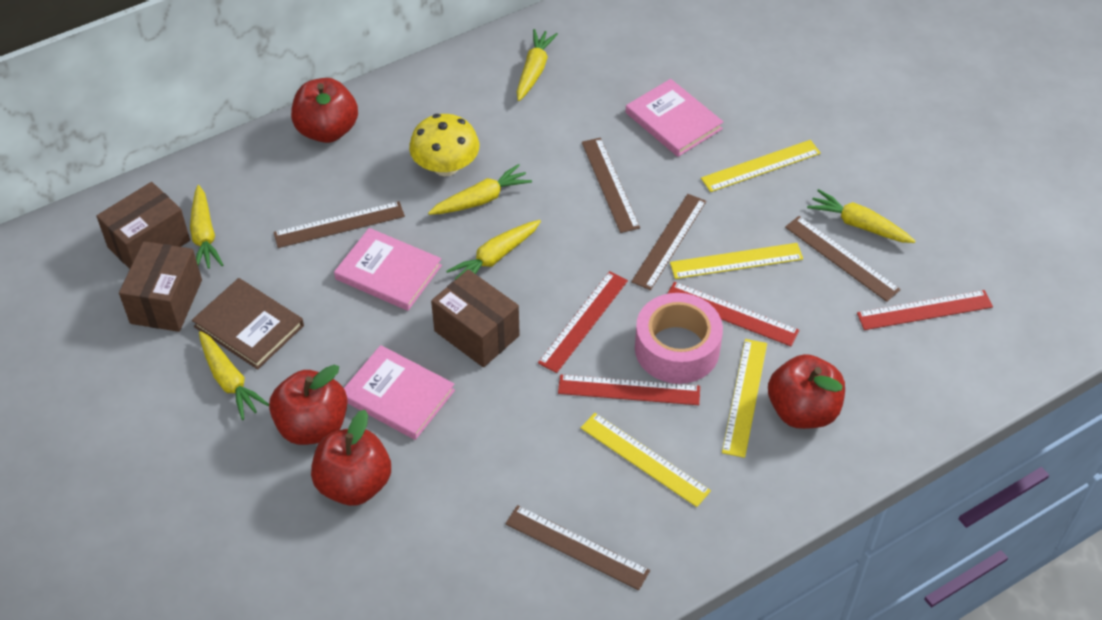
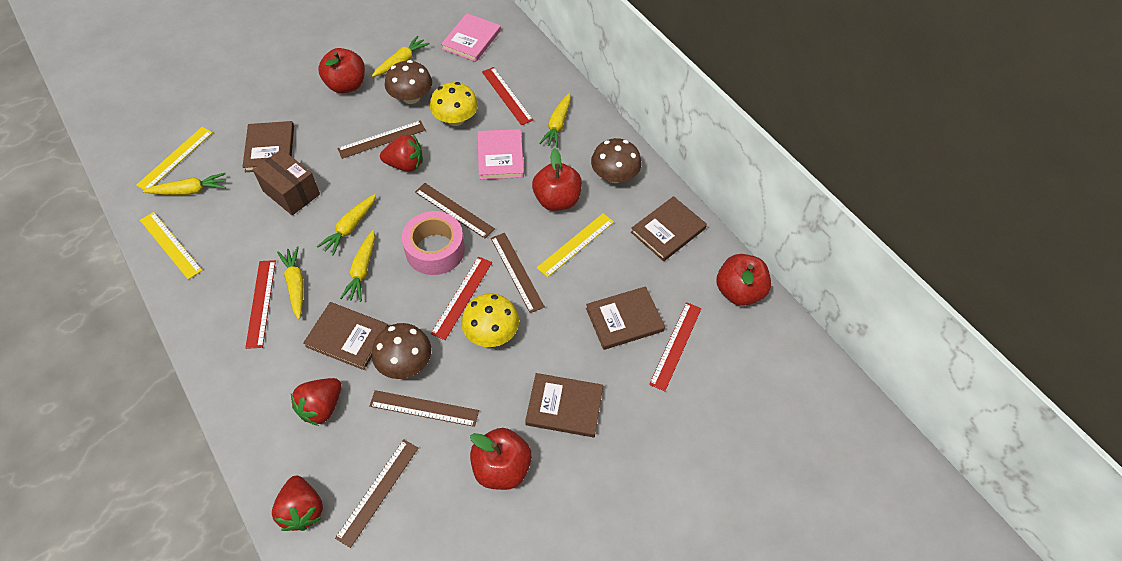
brown book: 1 -> 5
brown box: 3 -> 1
brown mushroom: 0 -> 3
pink book: 3 -> 2
red strawberry: 0 -> 3
yellow mushroom: 1 -> 2
yellow ruler: 4 -> 3

